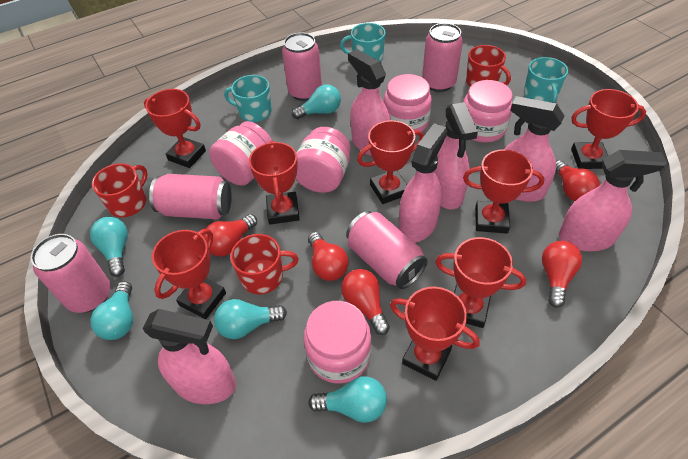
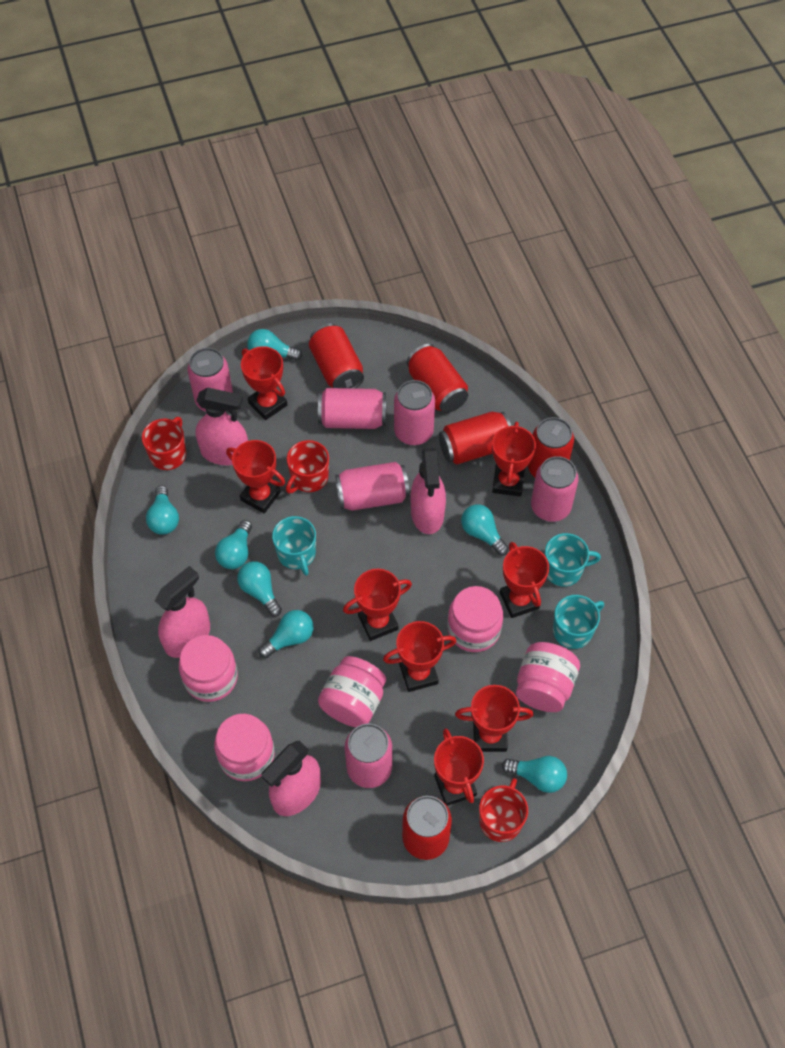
pink can: 5 -> 6
pink spray bottle: 6 -> 4
red can: 0 -> 5
red light bulb: 5 -> 0
turquoise light bulb: 5 -> 7

